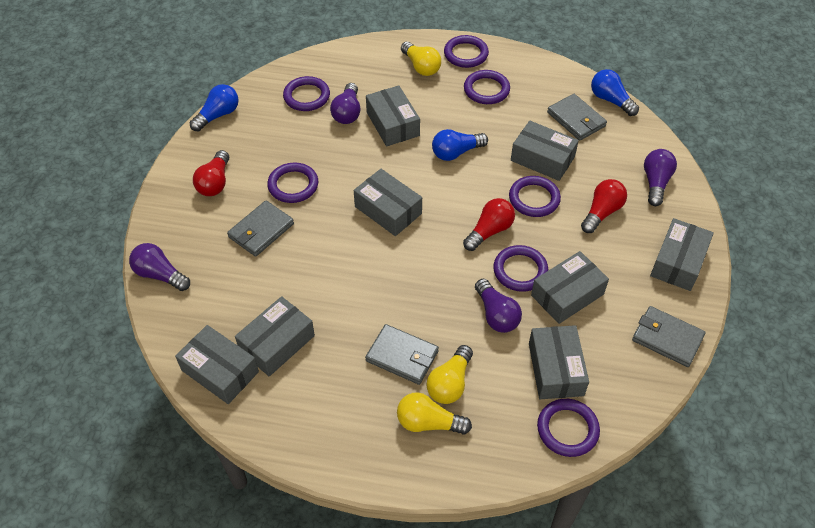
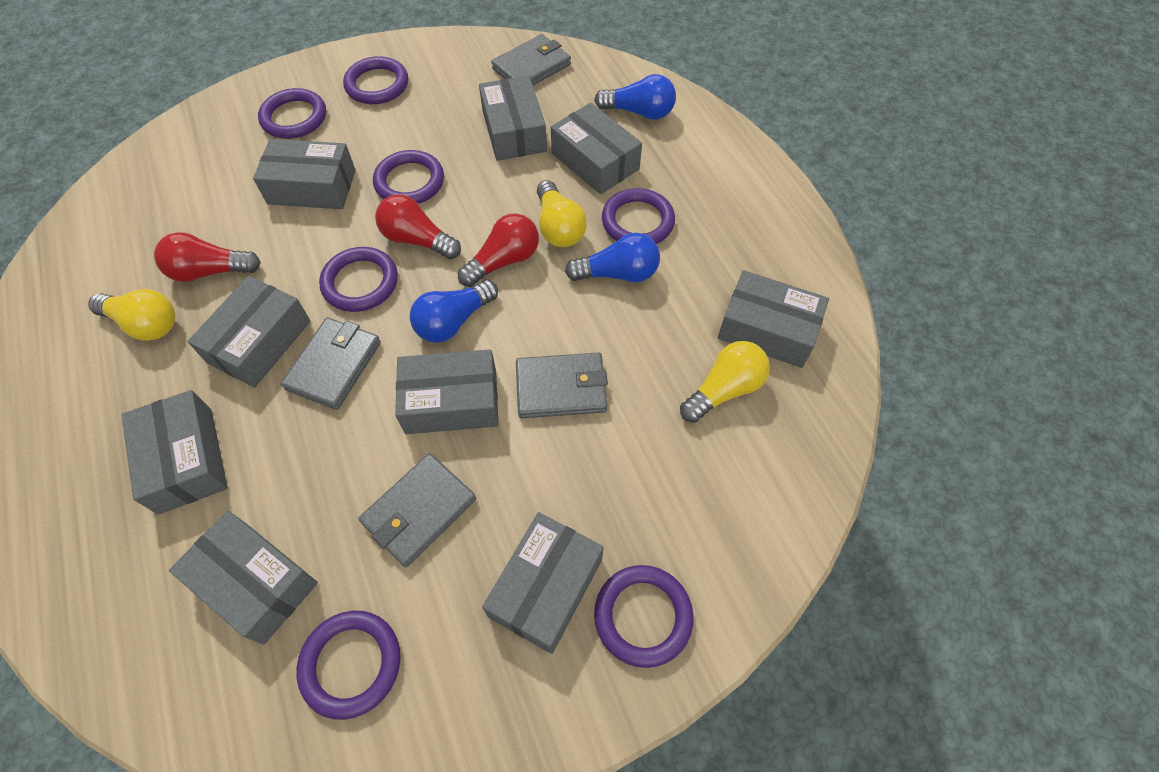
grey box: 8 -> 9
purple light bulb: 4 -> 0

